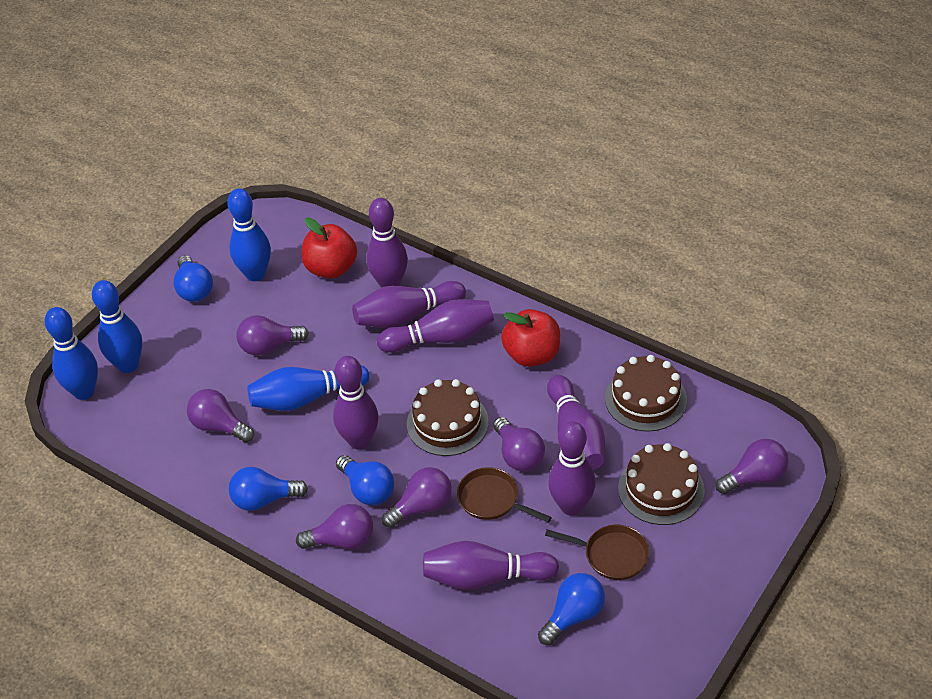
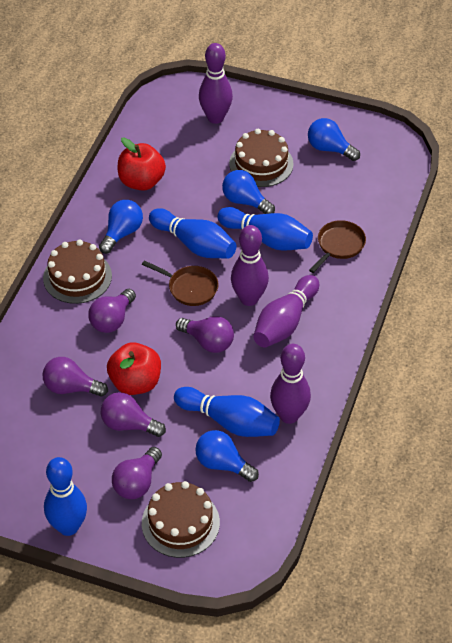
purple bowling pin: 7 -> 4
purple light bulb: 6 -> 5

